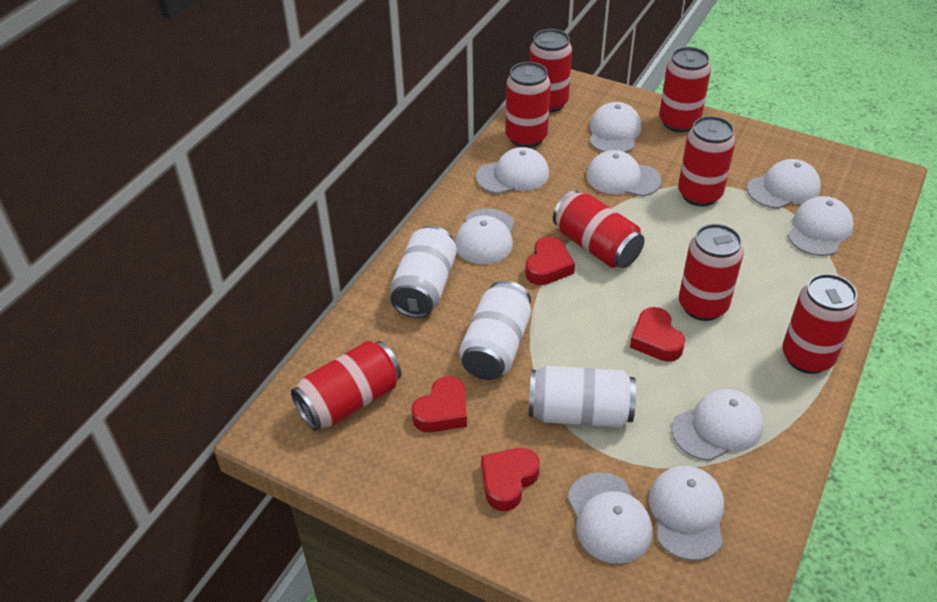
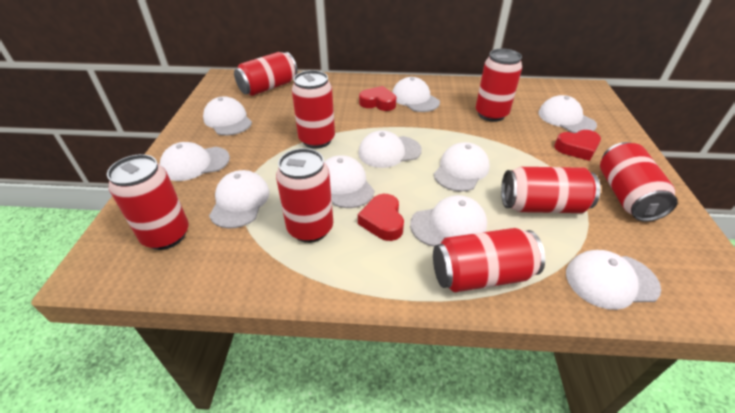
red heart: 4 -> 3
white can: 3 -> 0
white cap: 9 -> 10

